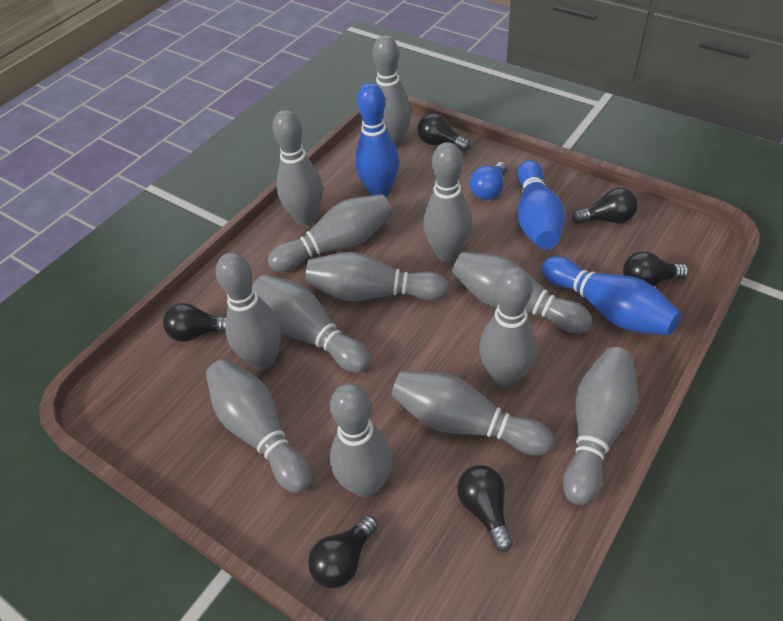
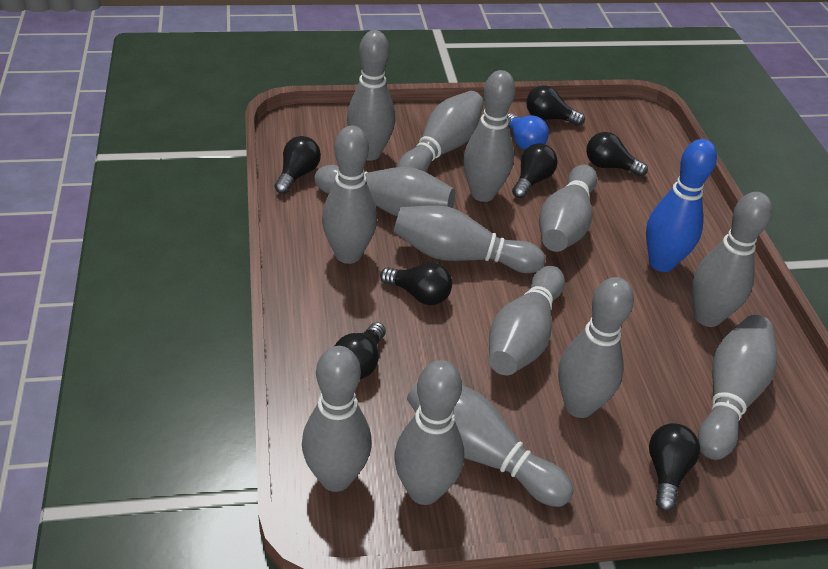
black light bulb: 6 -> 7
blue bowling pin: 3 -> 1
grey bowling pin: 13 -> 14

